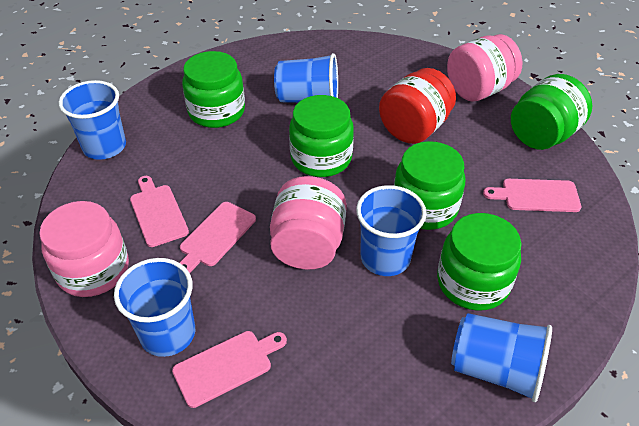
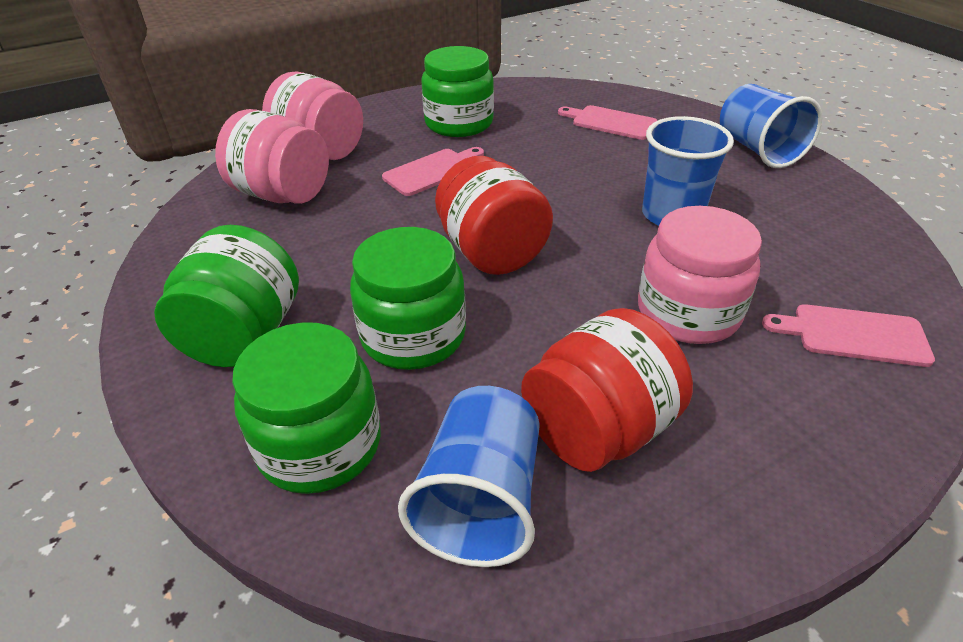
blue cup: 5 -> 3
green jar: 5 -> 4
pink cutting board: 4 -> 3
red jar: 1 -> 2

